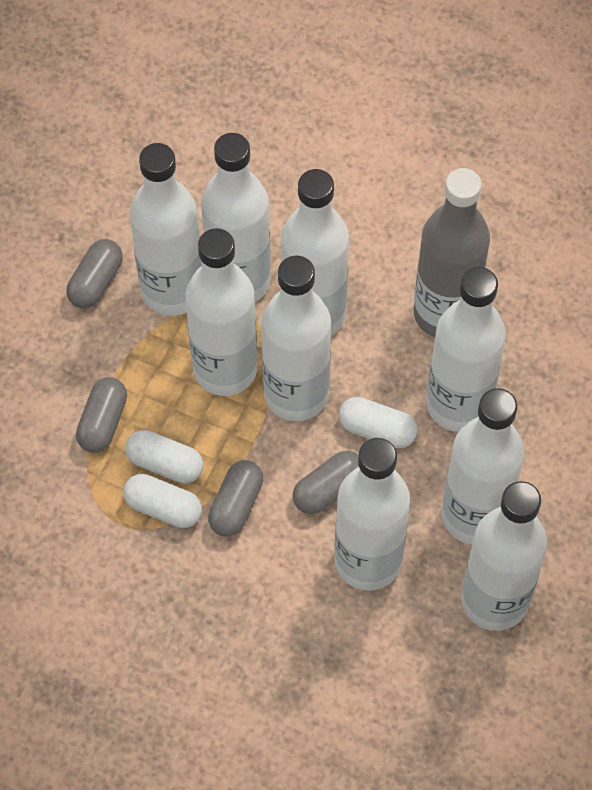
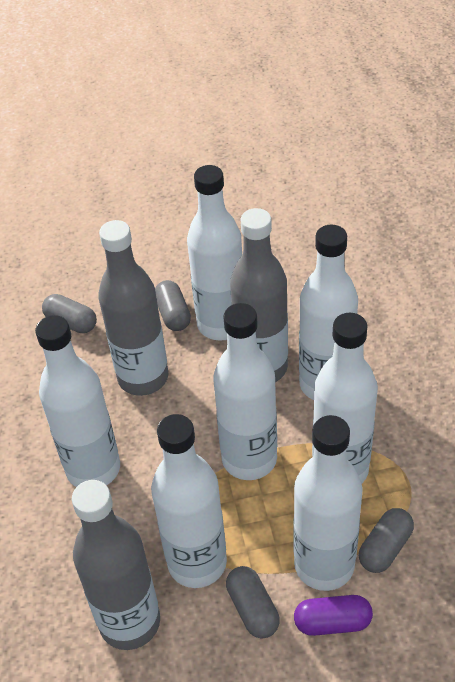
grey bottle: 1 -> 3
purple capsule: 0 -> 1
white bottle: 9 -> 7
white capsule: 3 -> 0

